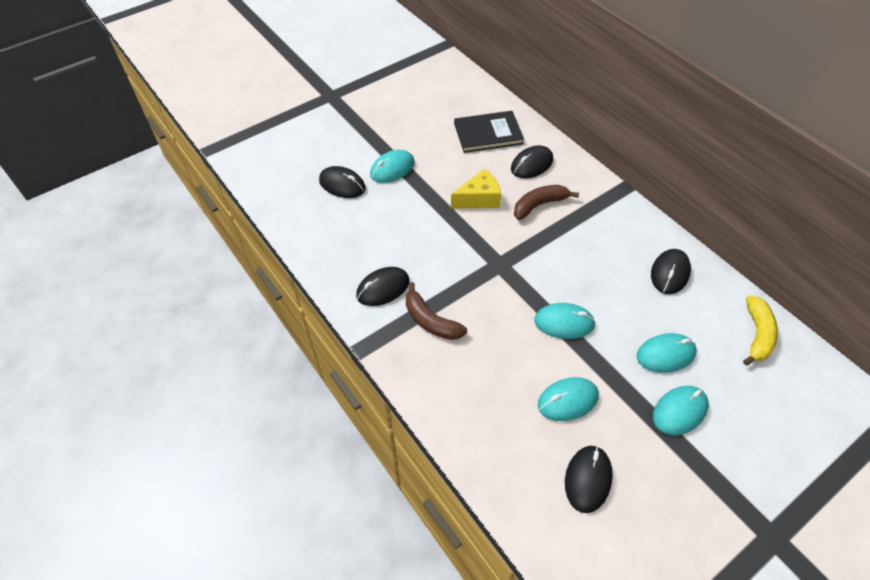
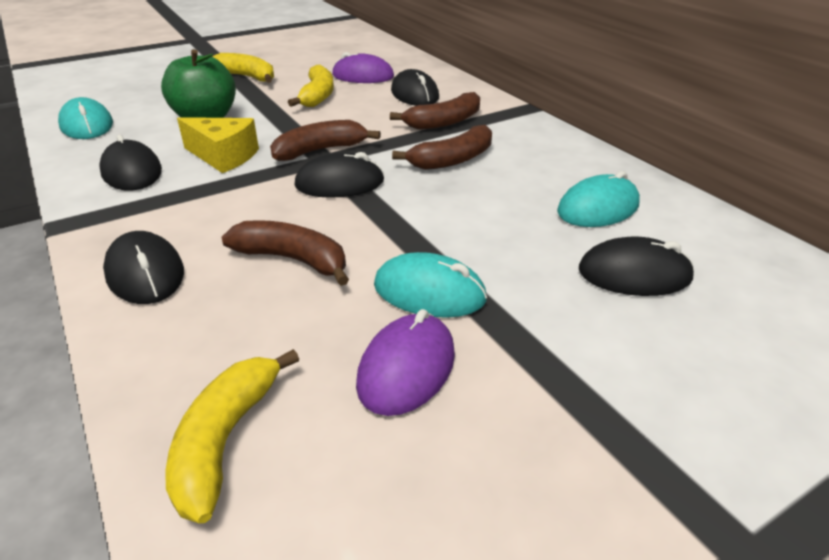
black book: 1 -> 0
brown banana: 2 -> 4
green apple: 0 -> 1
purple mouse: 0 -> 2
turquoise mouse: 5 -> 3
yellow banana: 1 -> 3

